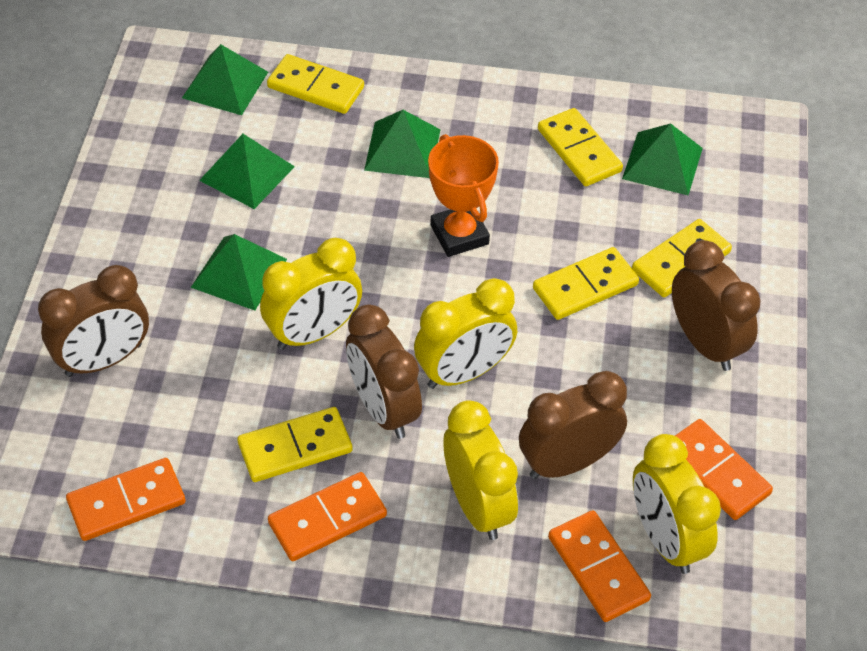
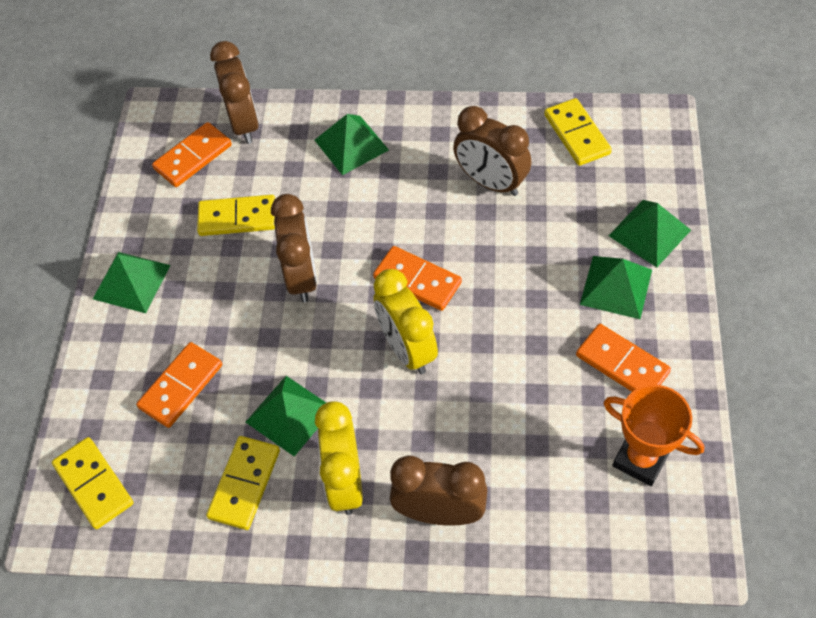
yellow clock: 4 -> 2
yellow domino: 5 -> 4

